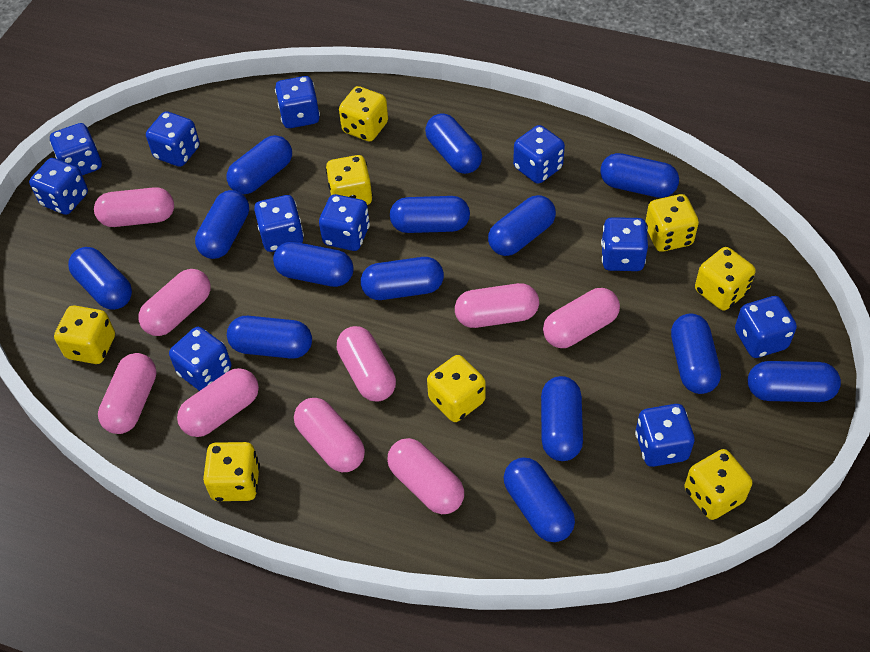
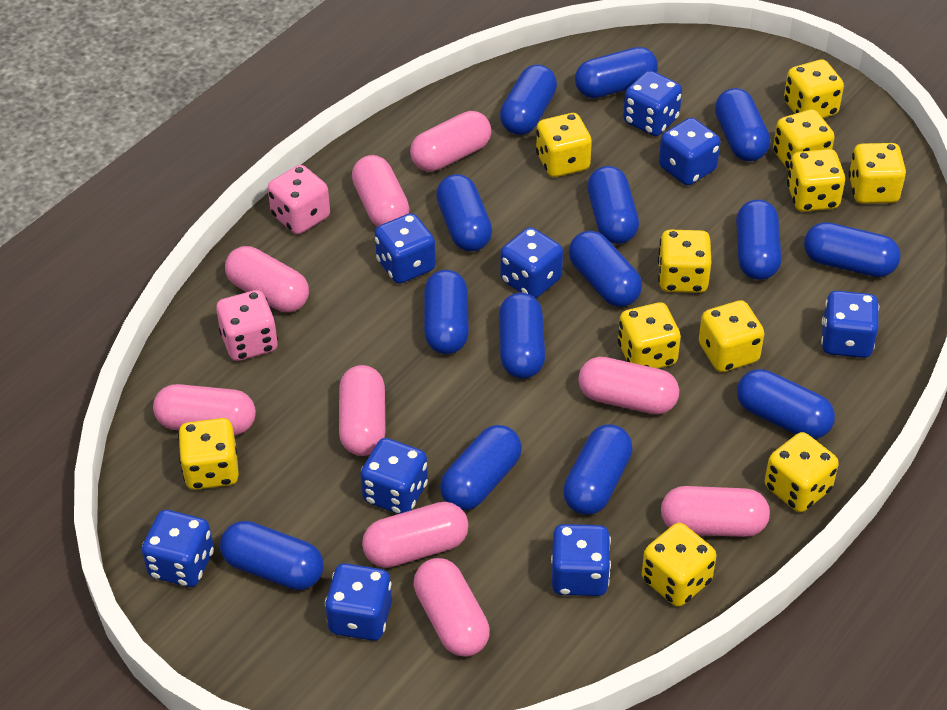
blue dice: 11 -> 9
pink dice: 0 -> 2
yellow dice: 8 -> 11

